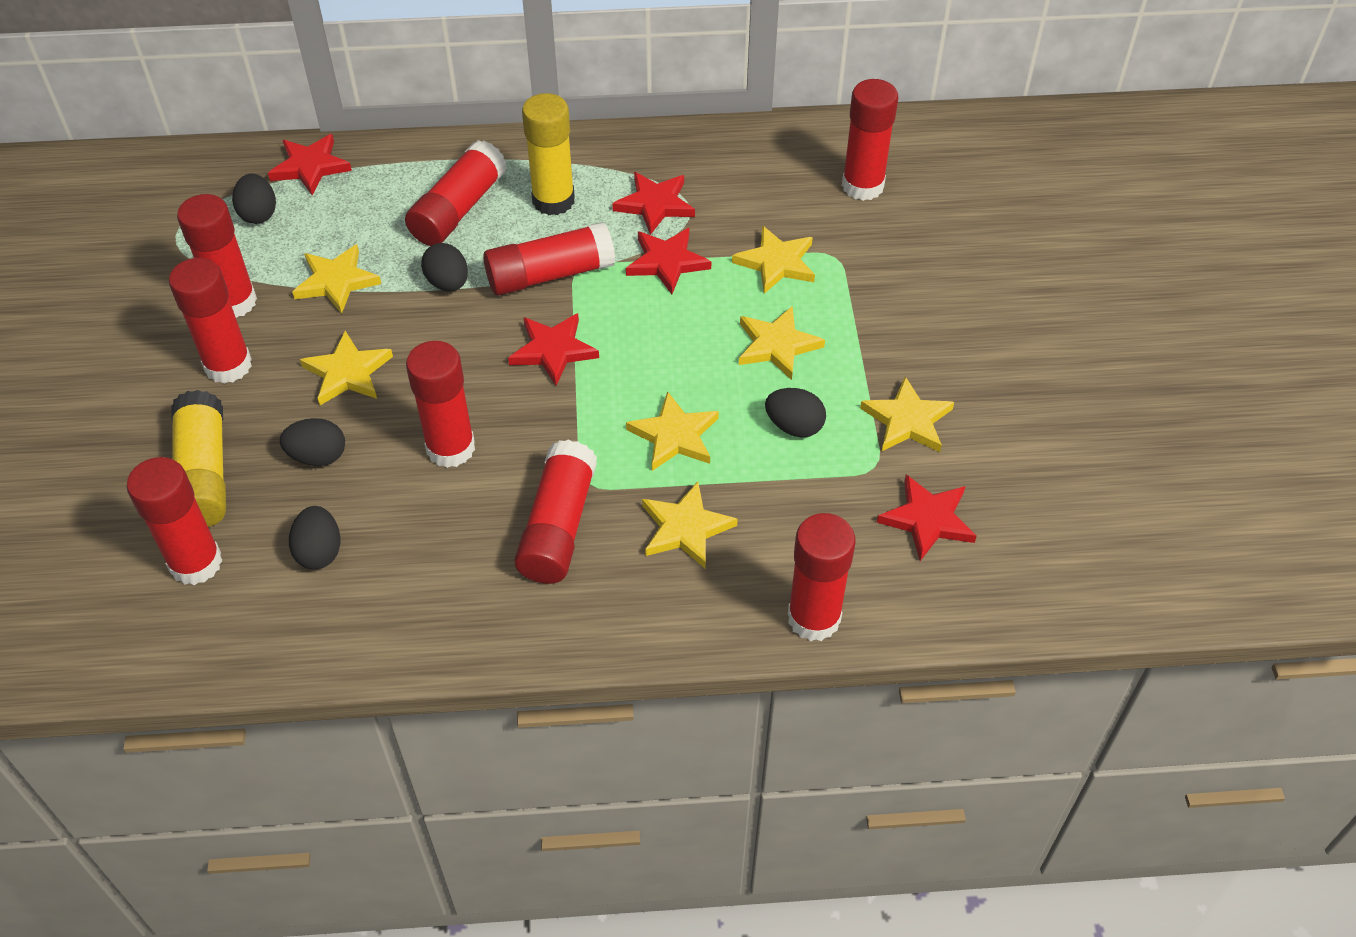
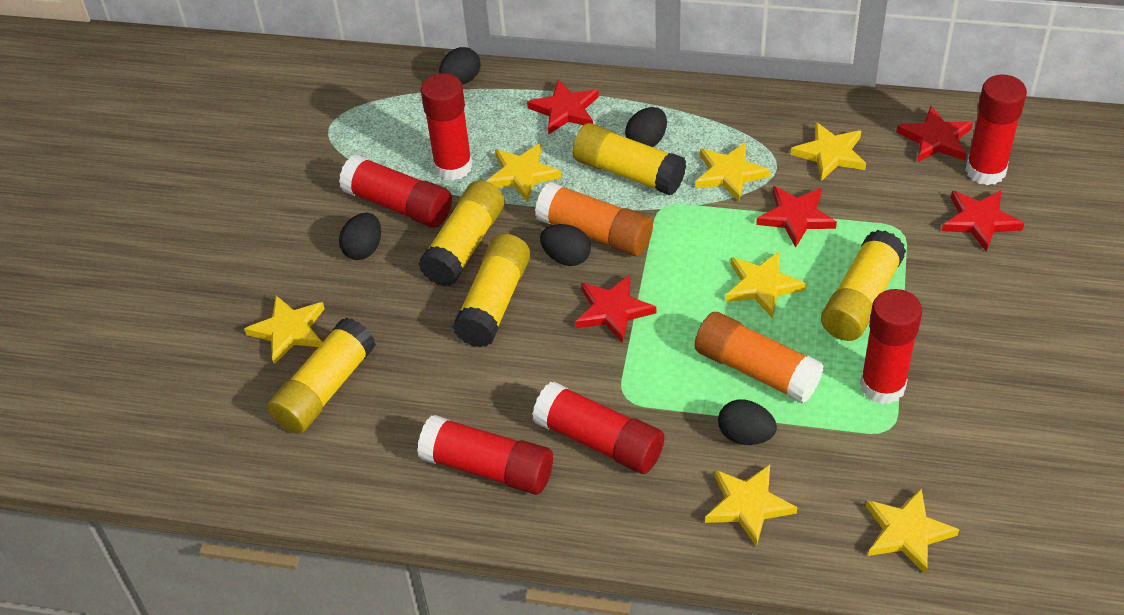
orange glue stick: 0 -> 2
red glue stick: 9 -> 6
yellow glue stick: 2 -> 5

